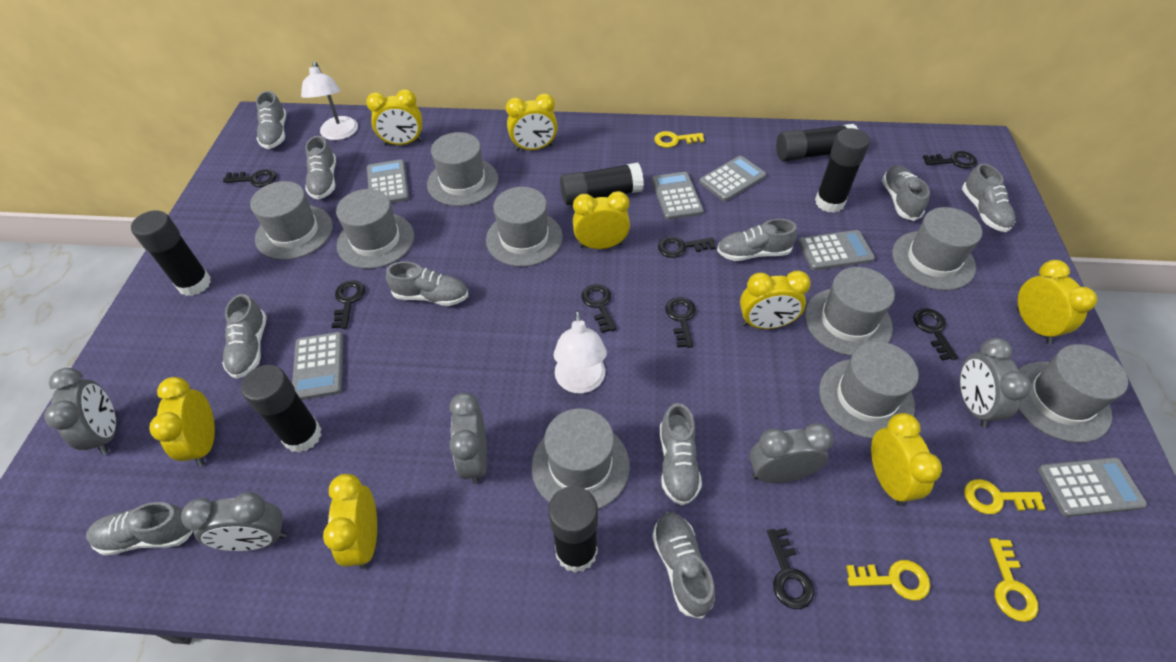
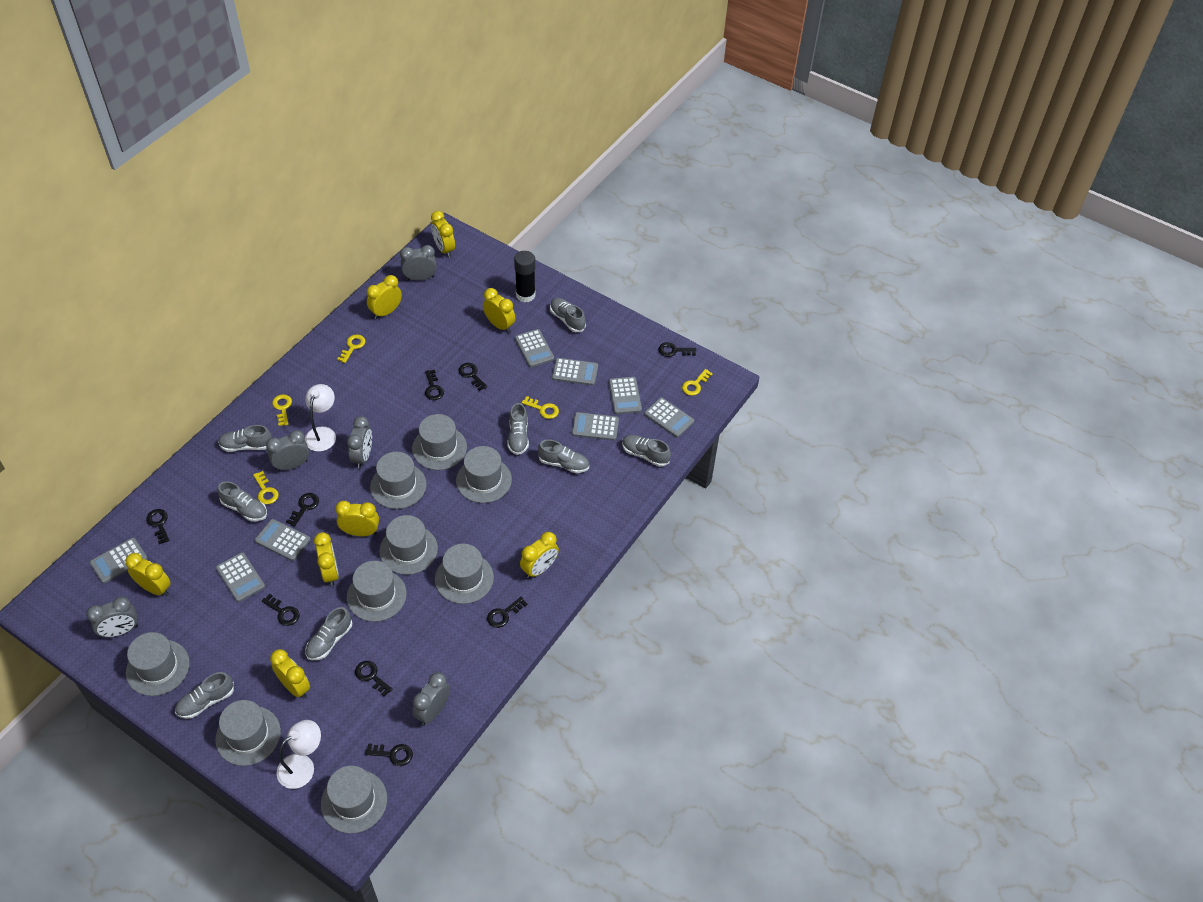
black glue stick: 6 -> 1
black key: 8 -> 9
grey calculator: 6 -> 8
grey shoe: 10 -> 8
yellow key: 4 -> 5

